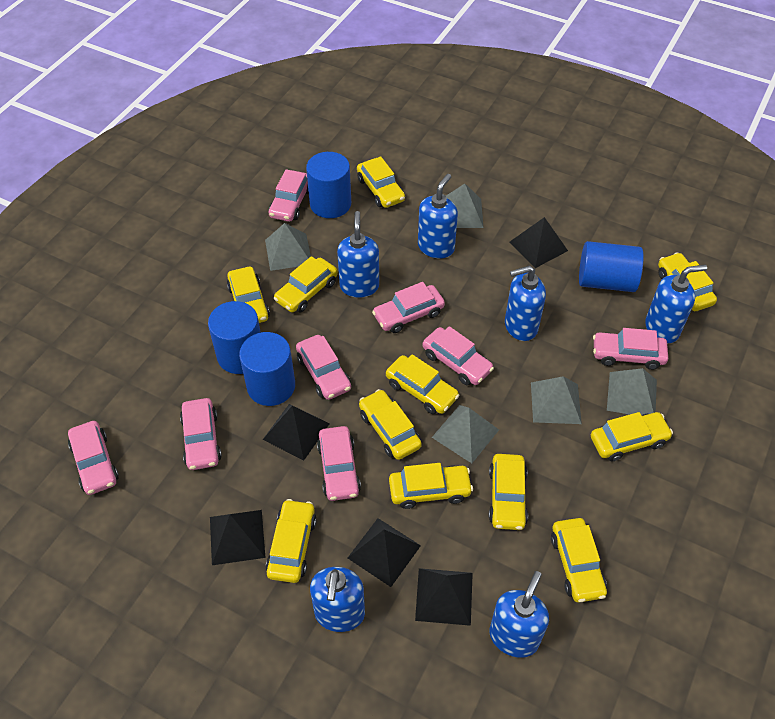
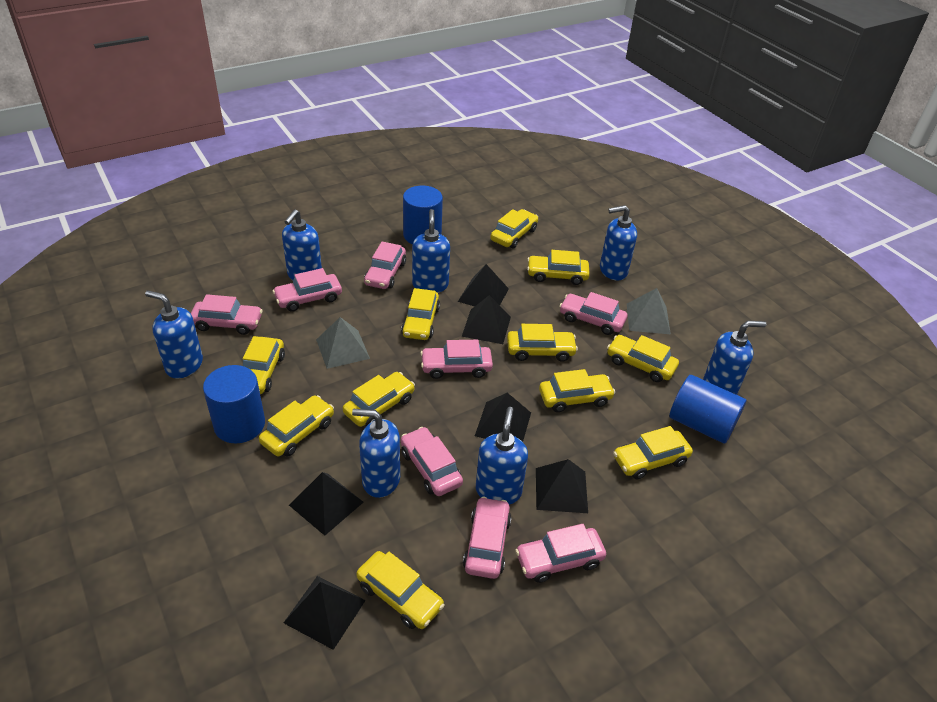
black pyramid: 5 -> 6
blue cylinder: 4 -> 3
blue soap dispenser: 6 -> 7
grey pyramid: 5 -> 2

